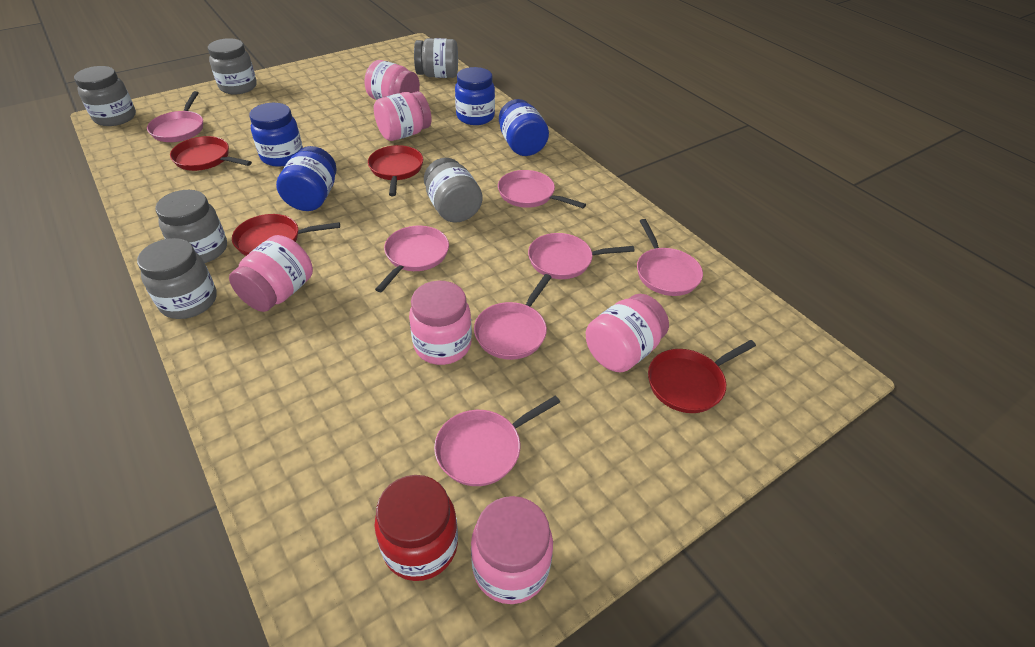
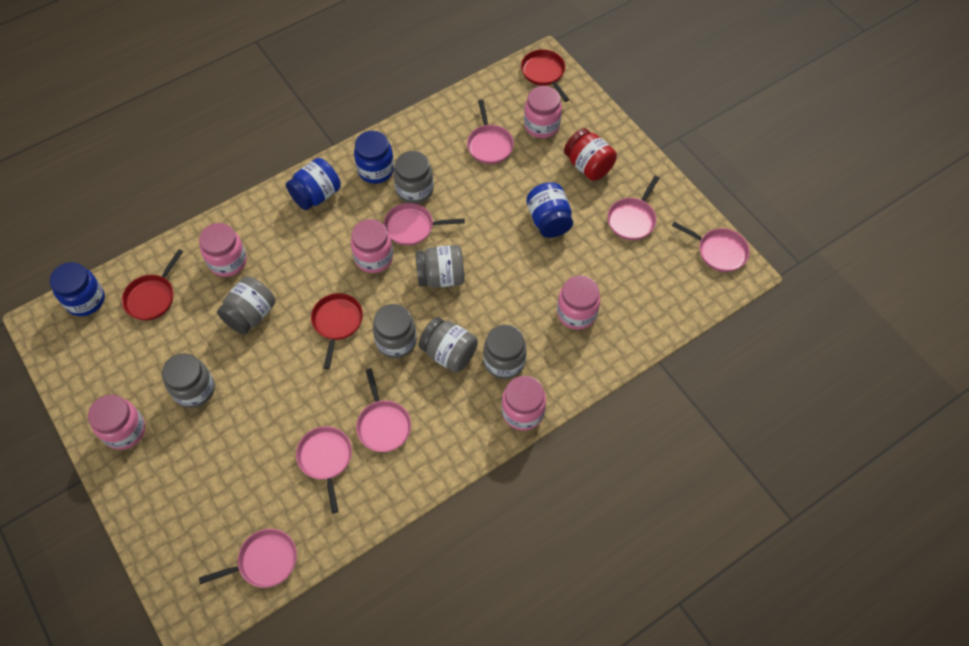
grey jar: 6 -> 7
red pan: 4 -> 3

